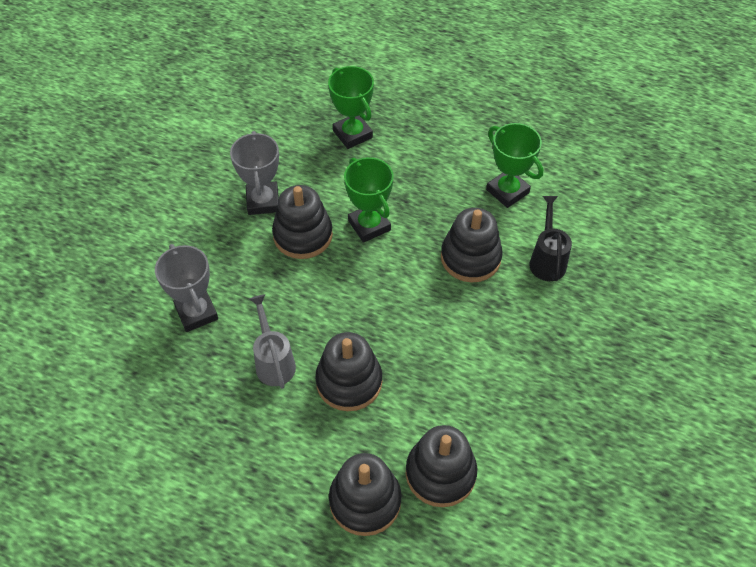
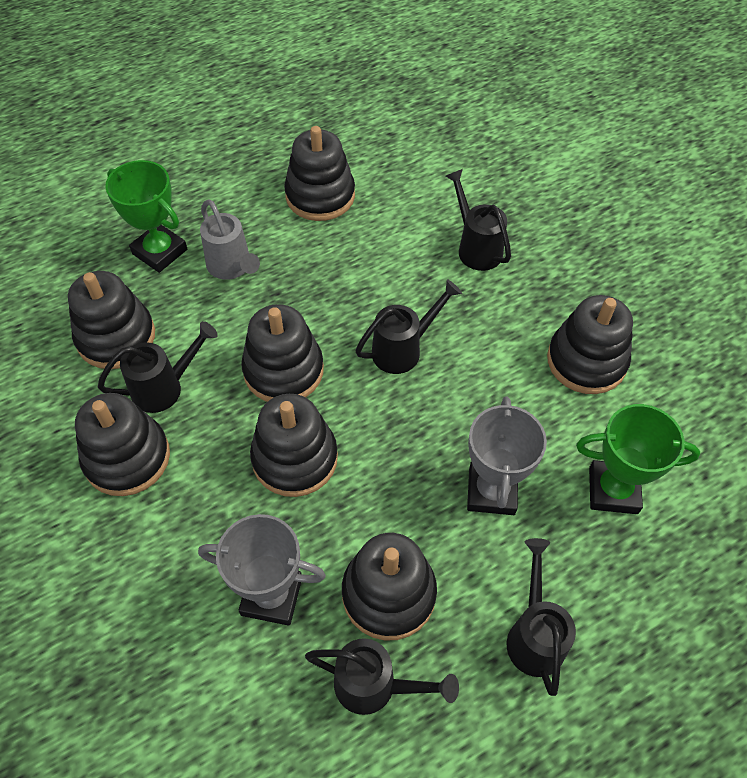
black stacking toy: 5 -> 7
black watering can: 1 -> 5
green trophy: 3 -> 2

